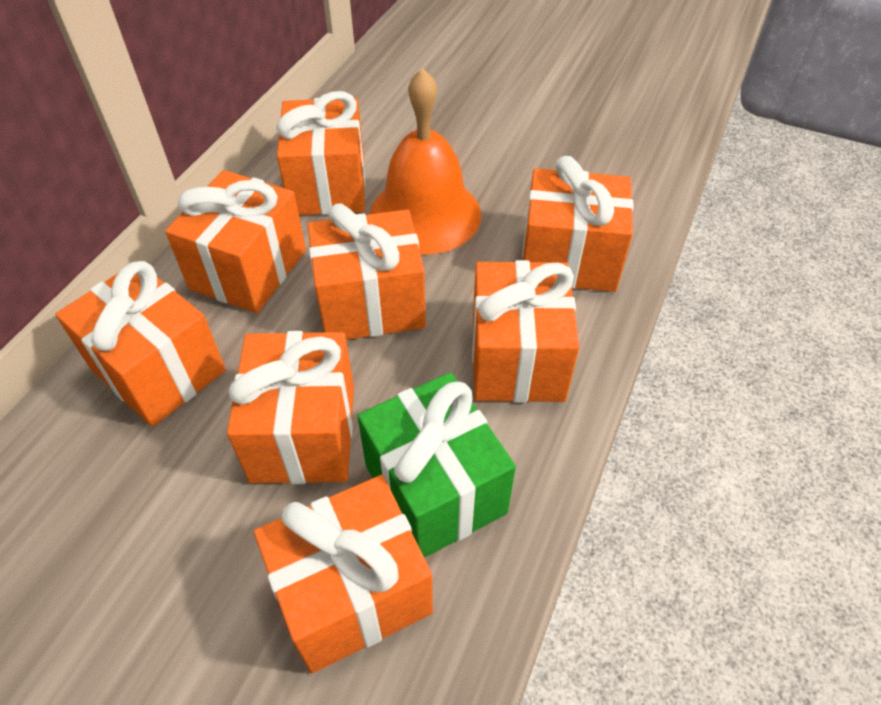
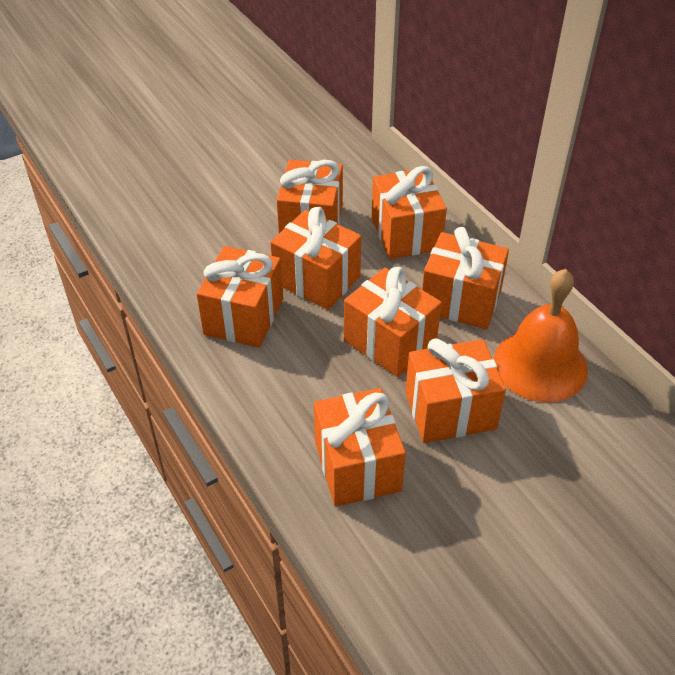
green gift: 1 -> 0

